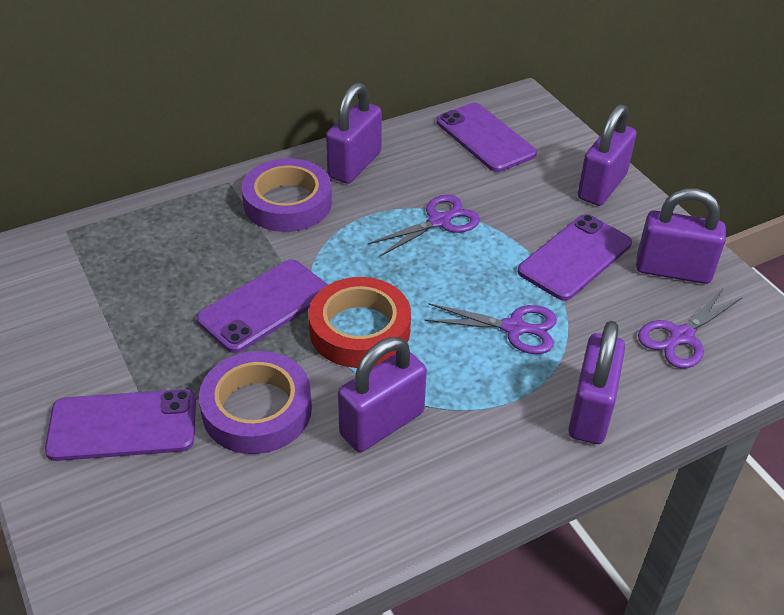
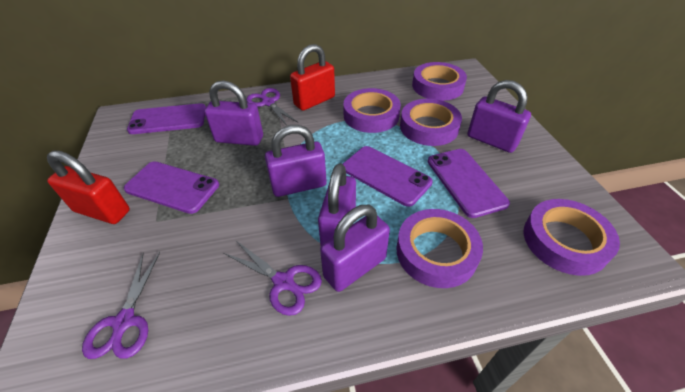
purple tape: 2 -> 5
red padlock: 0 -> 2
red tape: 1 -> 0

